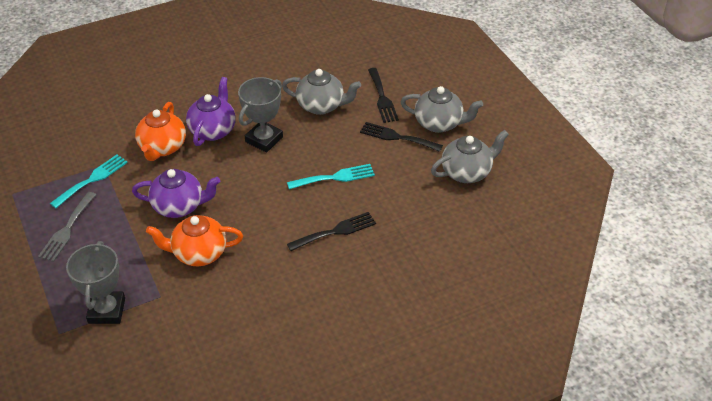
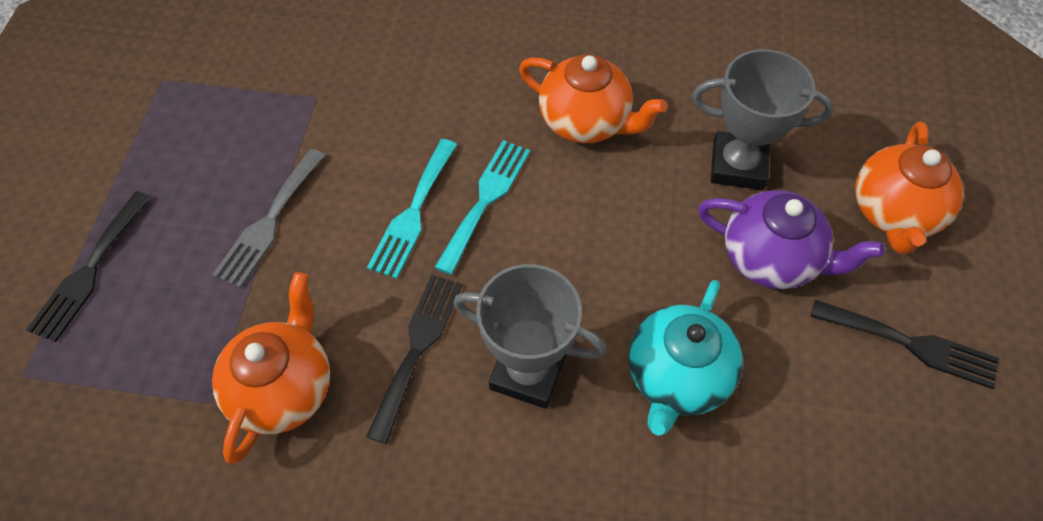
grey teapot: 3 -> 0
orange teapot: 2 -> 3
purple teapot: 2 -> 1
turquoise teapot: 0 -> 1

